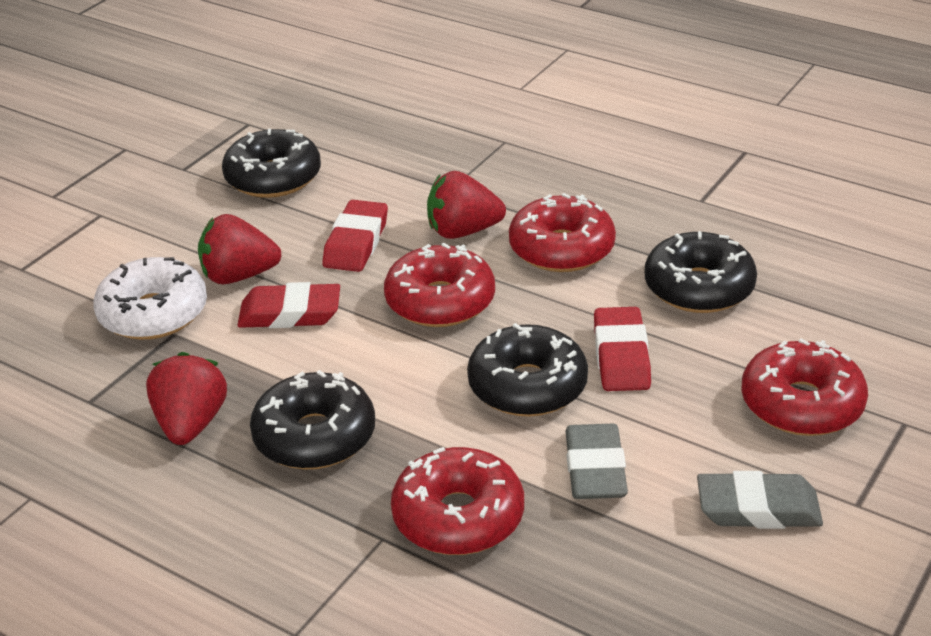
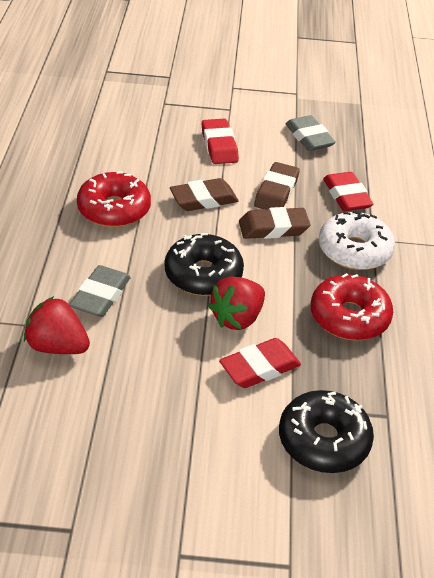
black donut: 4 -> 2
brown eraser: 0 -> 3
red donut: 4 -> 2
red strawberry: 3 -> 2

